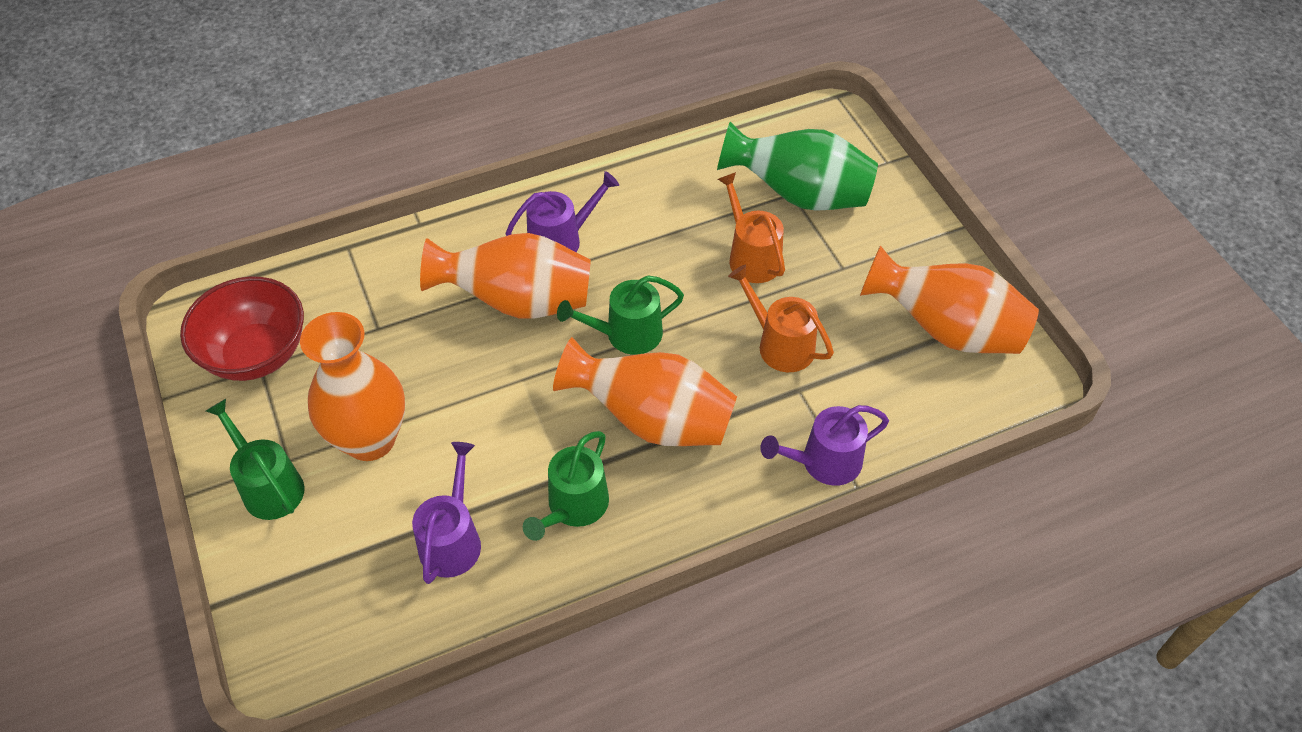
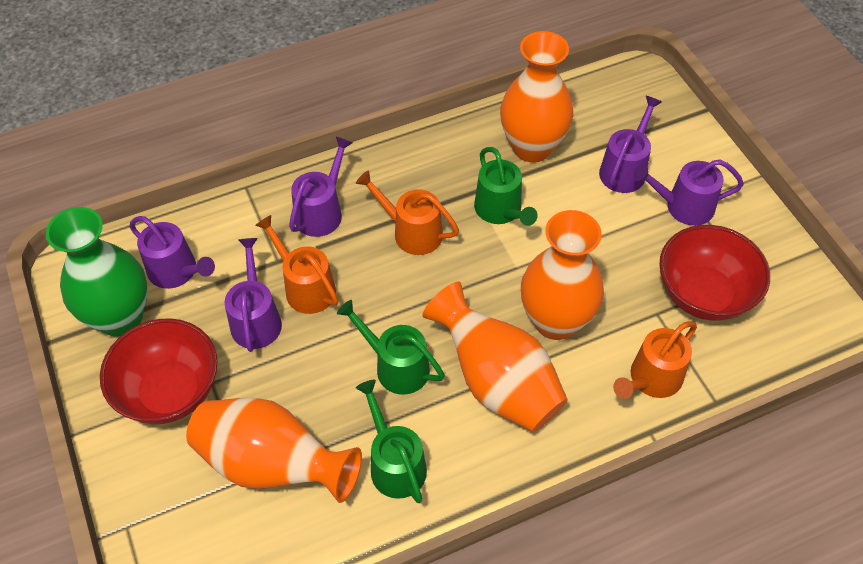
orange watering can: 2 -> 3
purple watering can: 3 -> 5
red bowl: 1 -> 2

